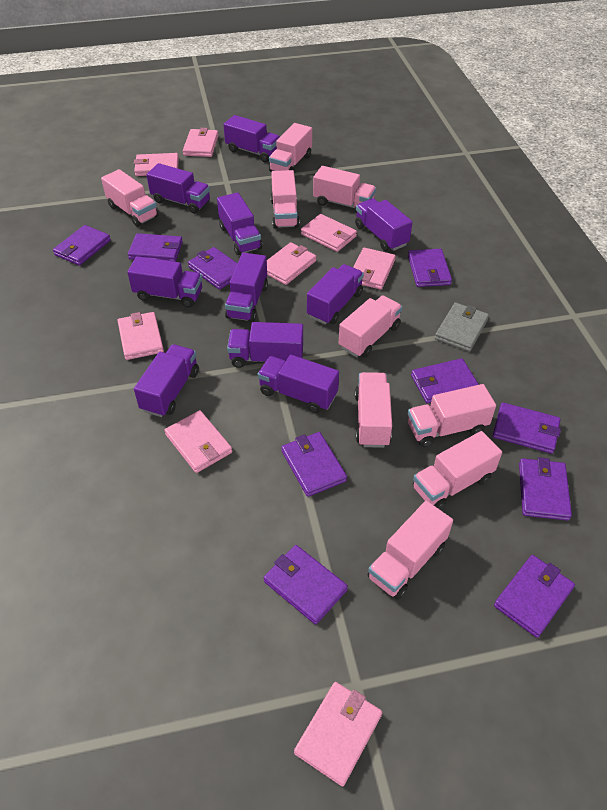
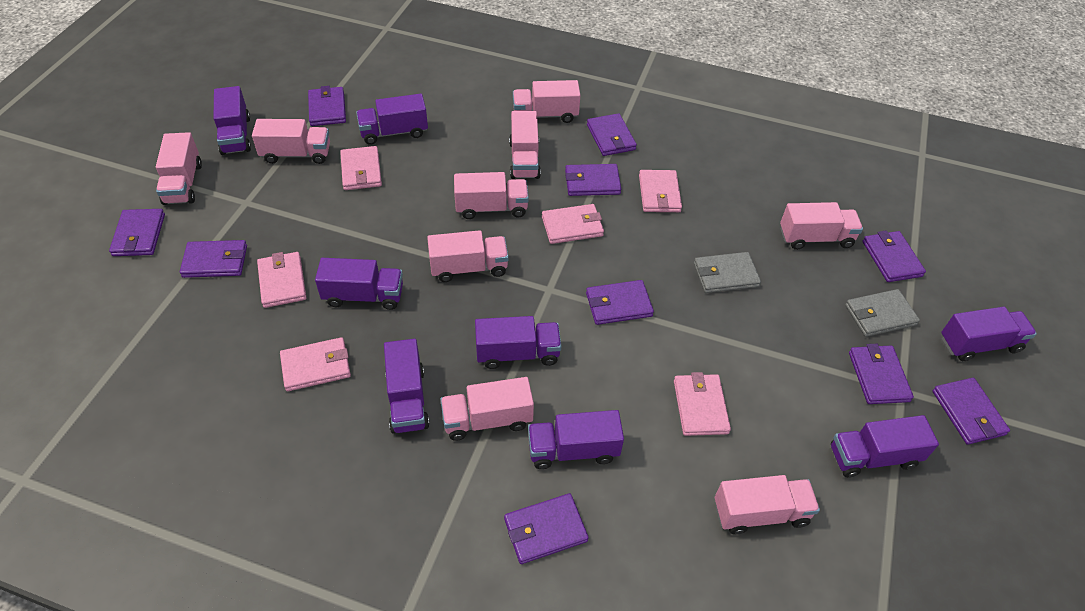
grey wallet: 1 -> 2
pink wallet: 8 -> 6
purple truck: 10 -> 8

